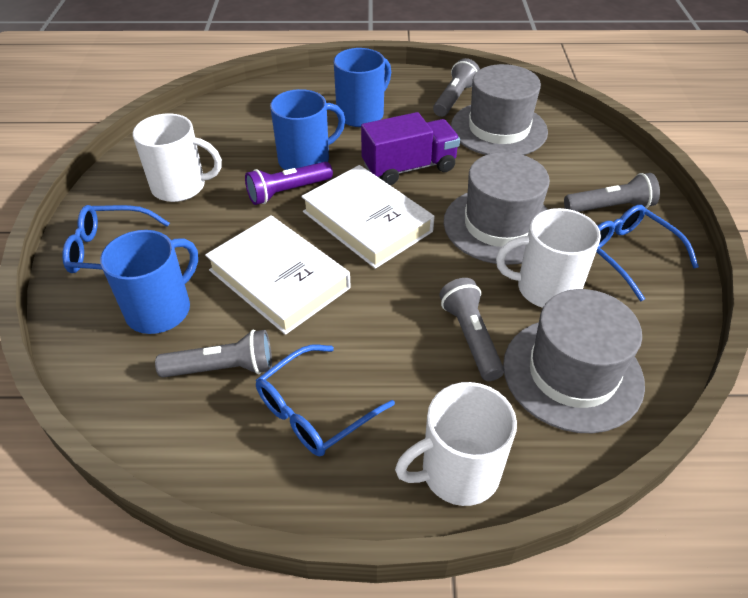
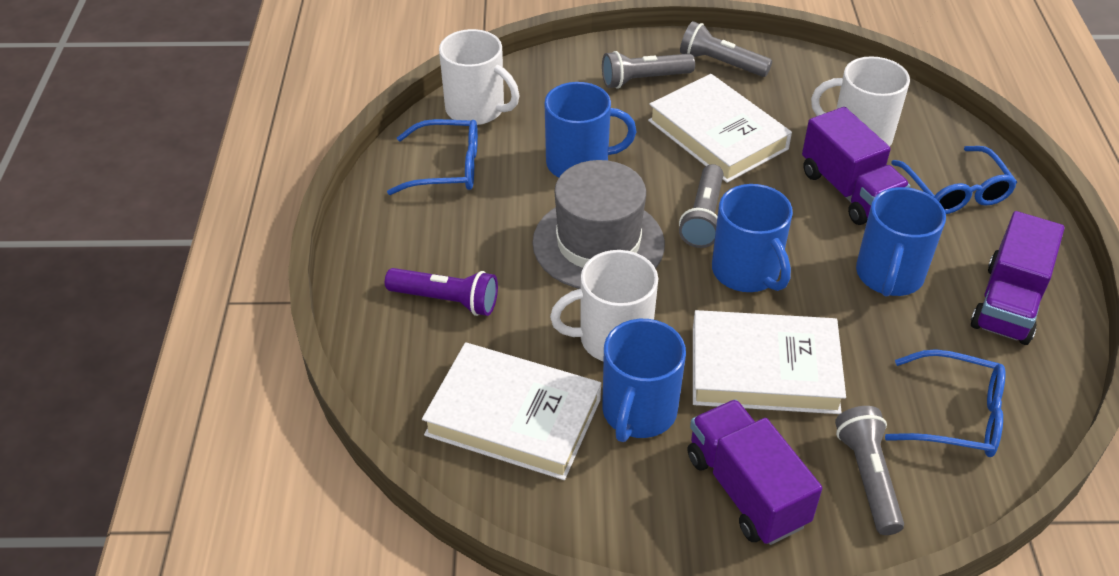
blue mug: 3 -> 4
grey hat: 3 -> 1
purple truck: 1 -> 3
white book: 2 -> 3

